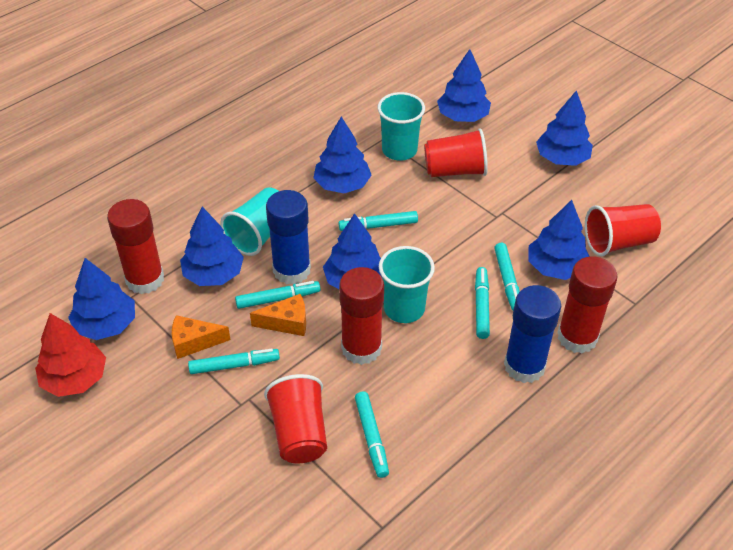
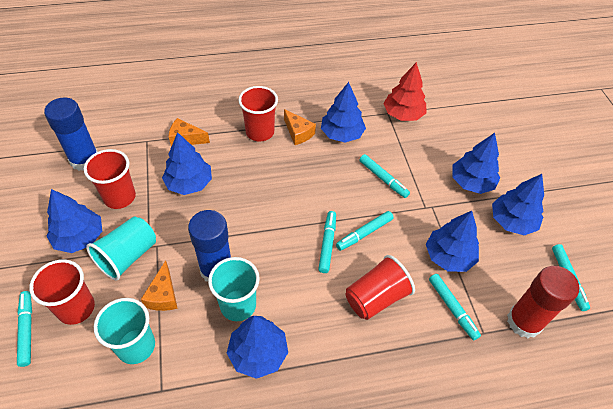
orange cheese: 2 -> 3
red cup: 3 -> 4
red glue stick: 3 -> 1

